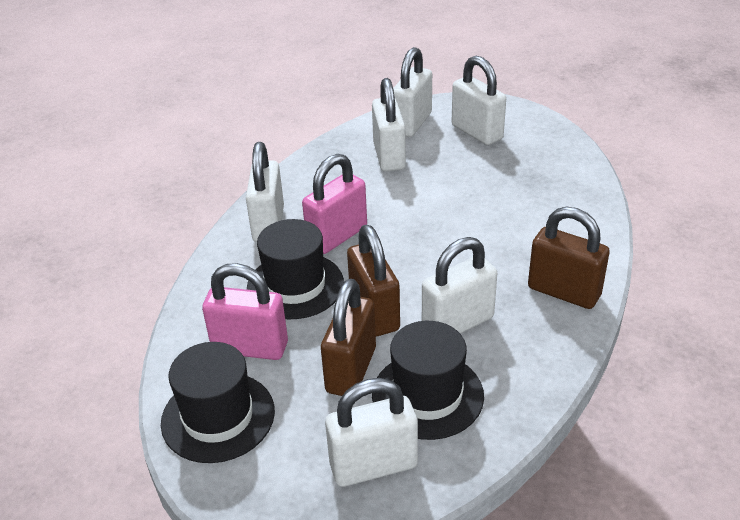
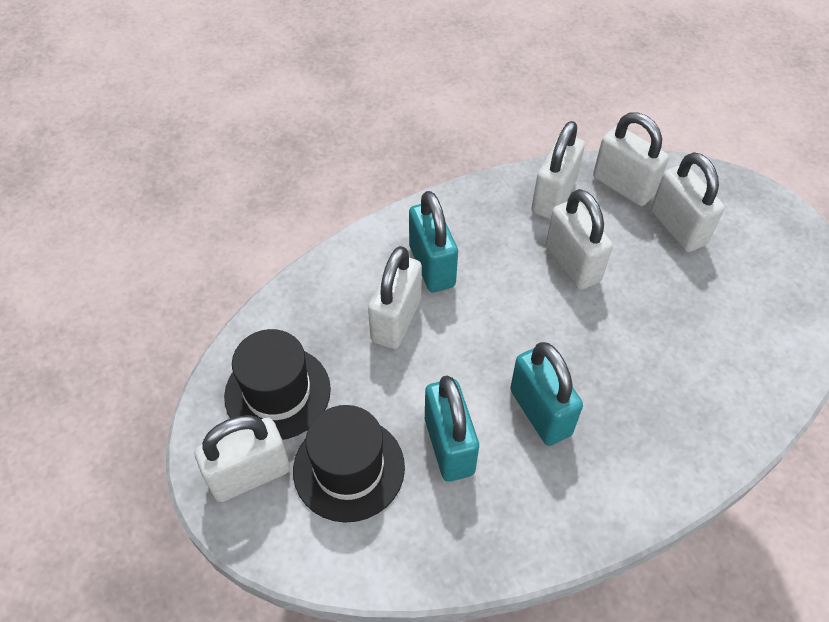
black hat: 3 -> 2
brown padlock: 3 -> 0
pink padlock: 2 -> 0
turquoise padlock: 0 -> 3

